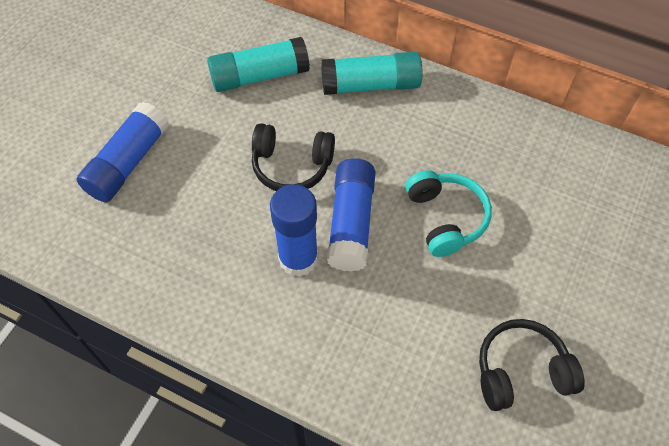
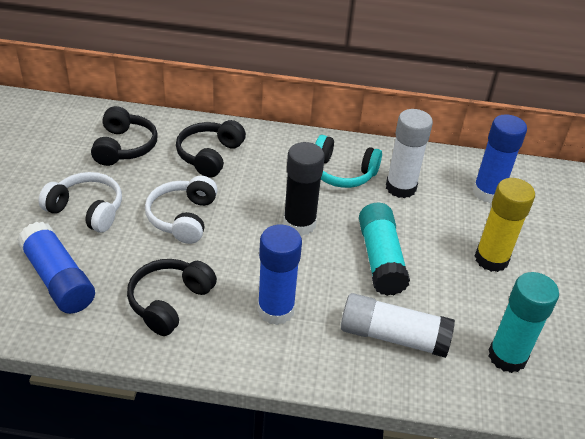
black glue stick: 0 -> 1
black headphones: 2 -> 3
white glue stick: 0 -> 2
white headphones: 0 -> 2
yellow glue stick: 0 -> 1

